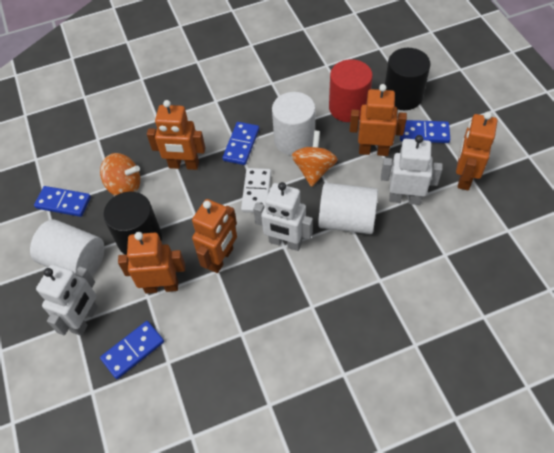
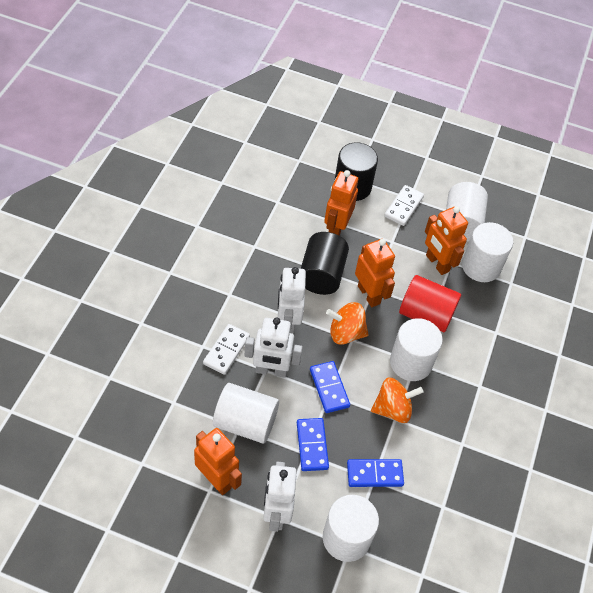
blue domino: 4 -> 3
orange robot: 5 -> 4
white cylinder: 3 -> 5
white domino: 1 -> 2

